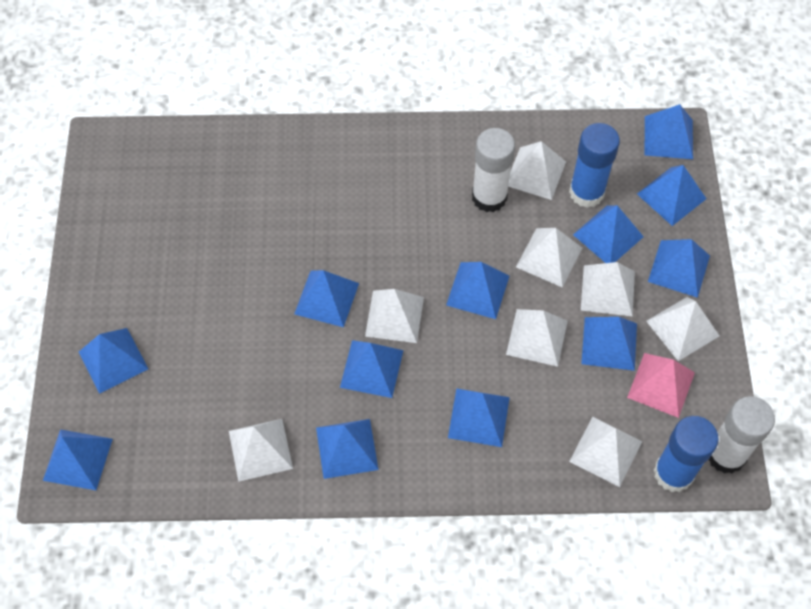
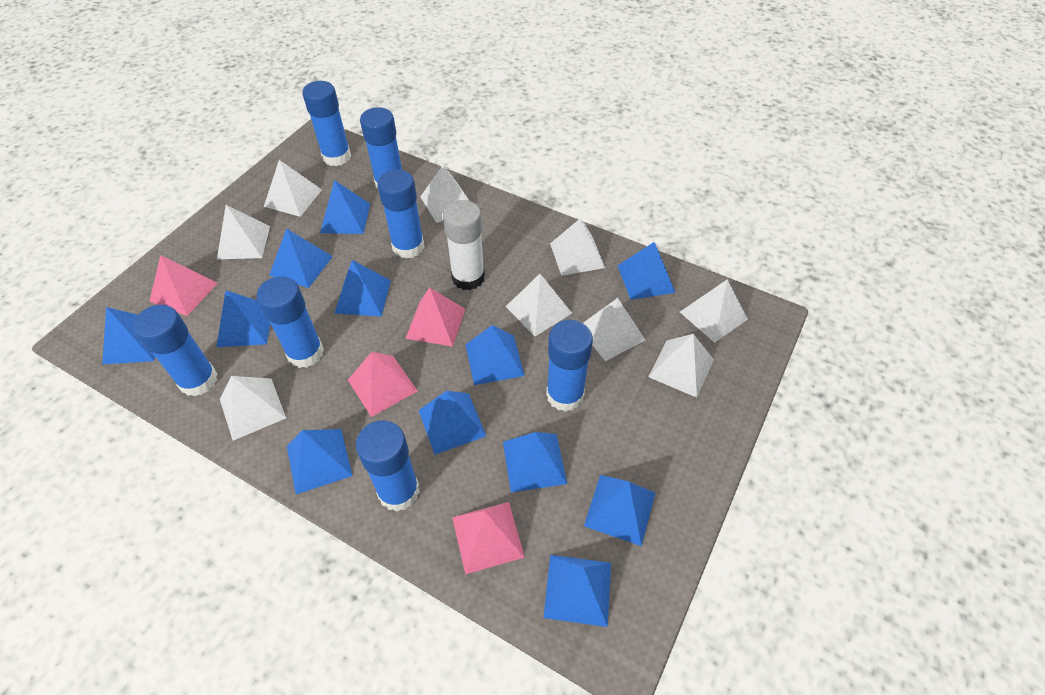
blue glue stick: 2 -> 7
pink pyramid: 1 -> 4
white glue stick: 2 -> 1
white pyramid: 8 -> 9

